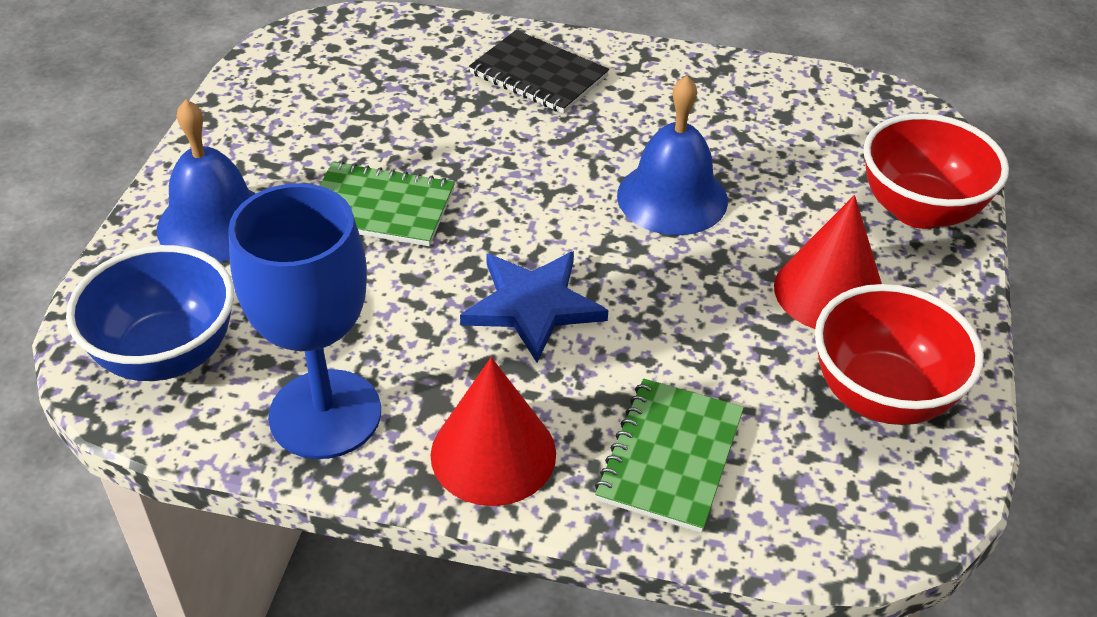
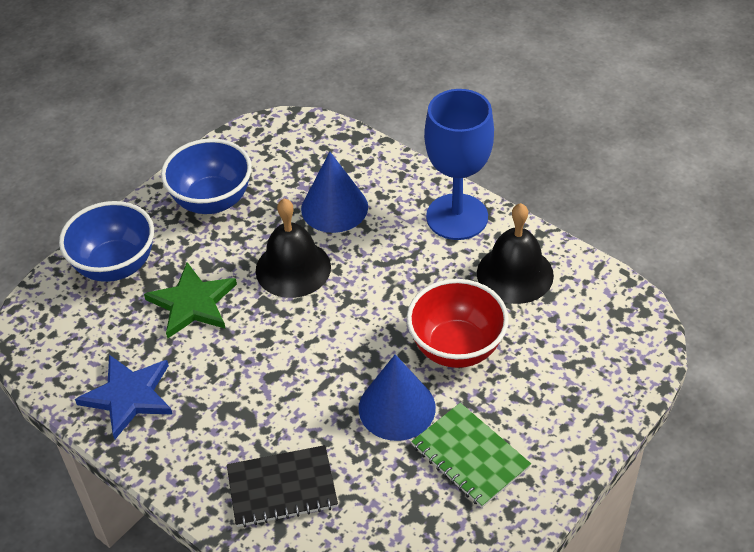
black bell: 0 -> 2
blue bell: 2 -> 0
blue bowl: 1 -> 2
blue cone: 0 -> 2
green notebook: 2 -> 1
green star: 0 -> 1
red bowl: 2 -> 1
red cone: 2 -> 0

